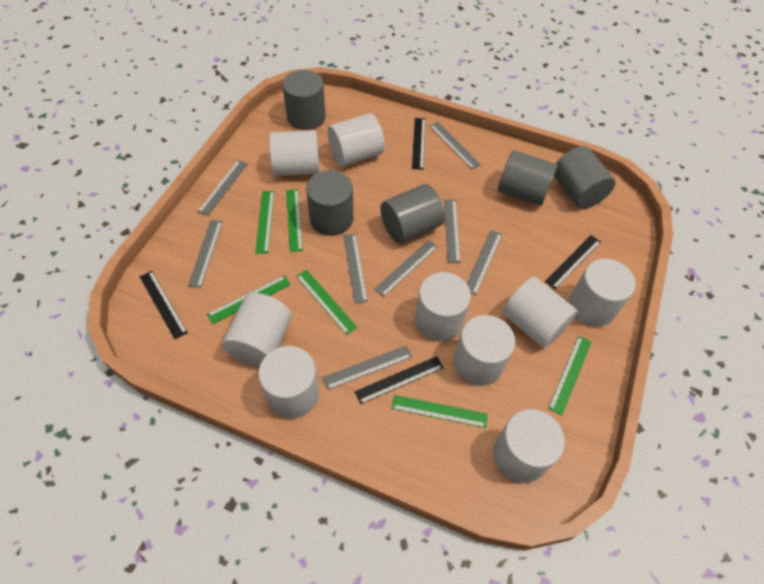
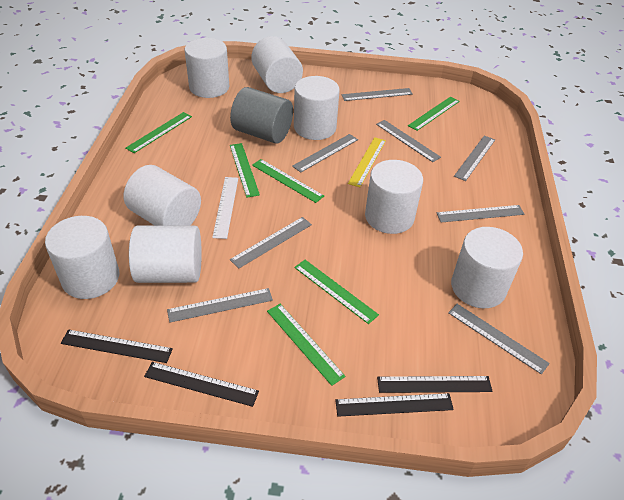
grey cylinder: 5 -> 1
white cylinder: 9 -> 8
white ruler: 0 -> 1
yellow ruler: 0 -> 1

